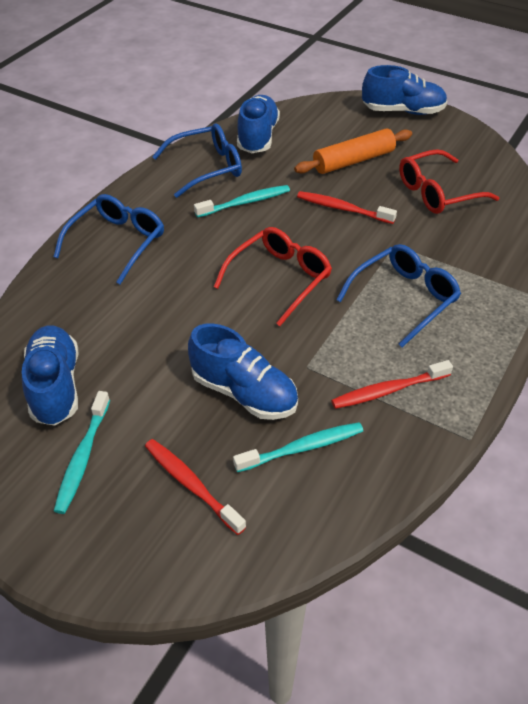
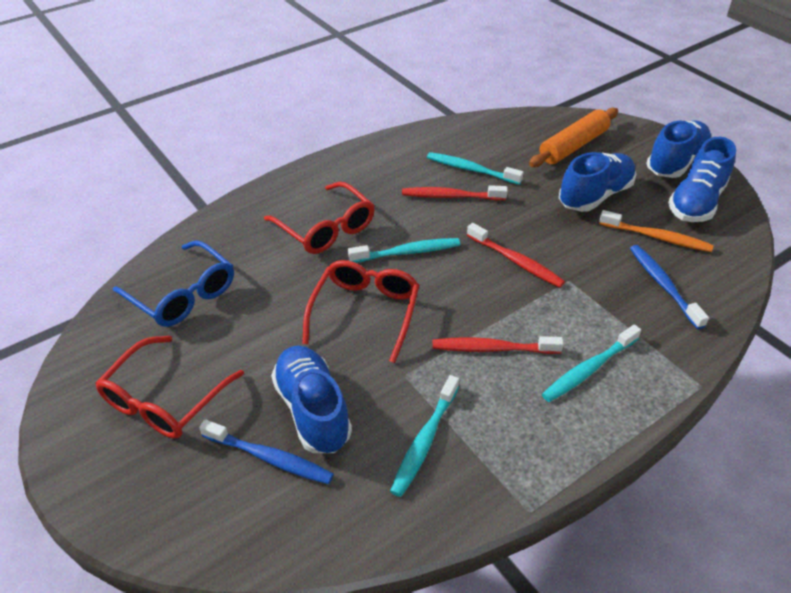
blue glasses: 3 -> 1
blue toothbrush: 0 -> 2
orange toothbrush: 0 -> 1
red glasses: 2 -> 3
turquoise toothbrush: 3 -> 4

